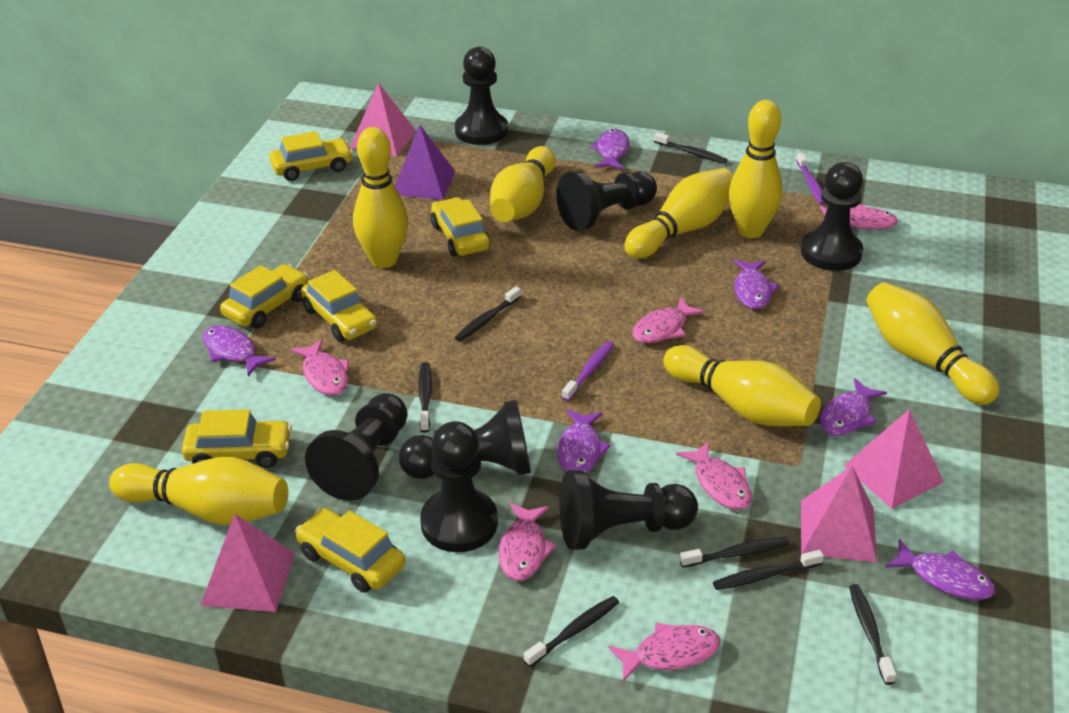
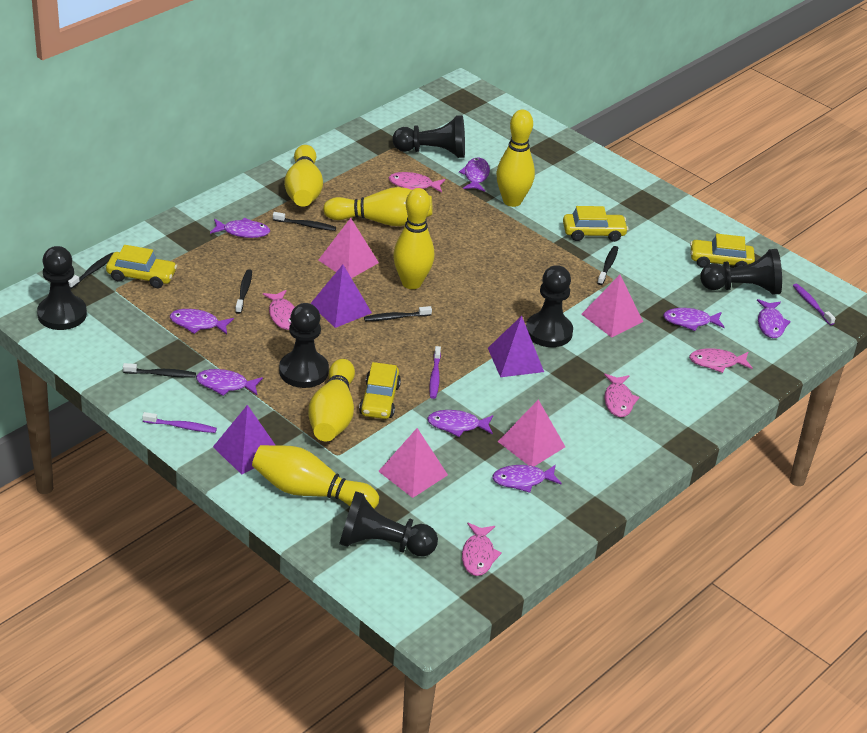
black pawn: 7 -> 6
black toothbrush: 7 -> 6
pink fish: 6 -> 5
purple fish: 6 -> 8
purple pyramid: 1 -> 3
purple toothbrush: 2 -> 3
yellow bowling pin: 7 -> 6
yellow car: 6 -> 4

